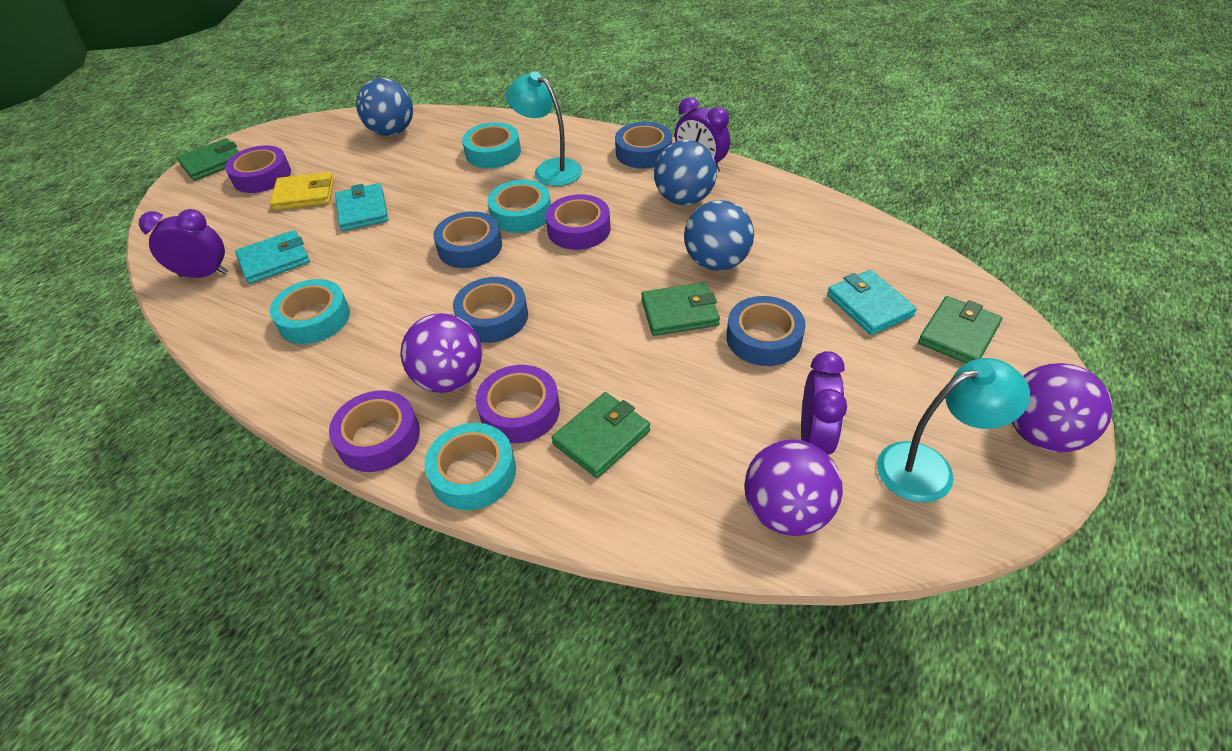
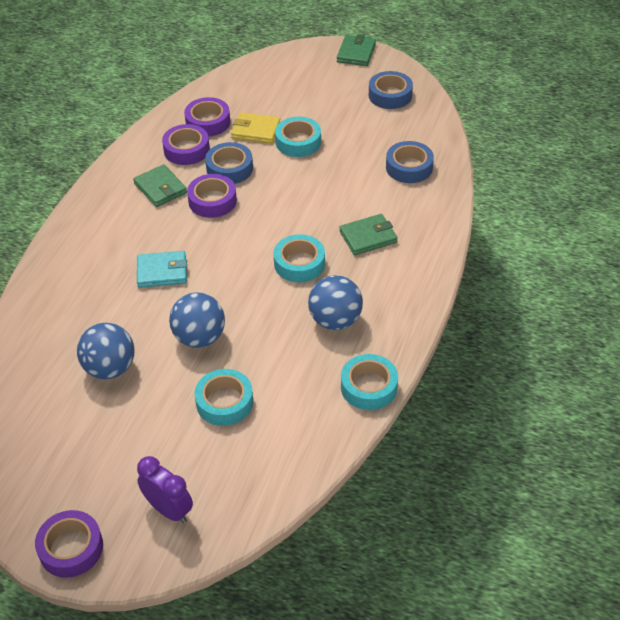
blue tape: 4 -> 3
green wallet: 4 -> 3
purple ball: 3 -> 0
purple clock: 3 -> 1
turquoise lamp: 2 -> 0
turquoise wallet: 3 -> 1

